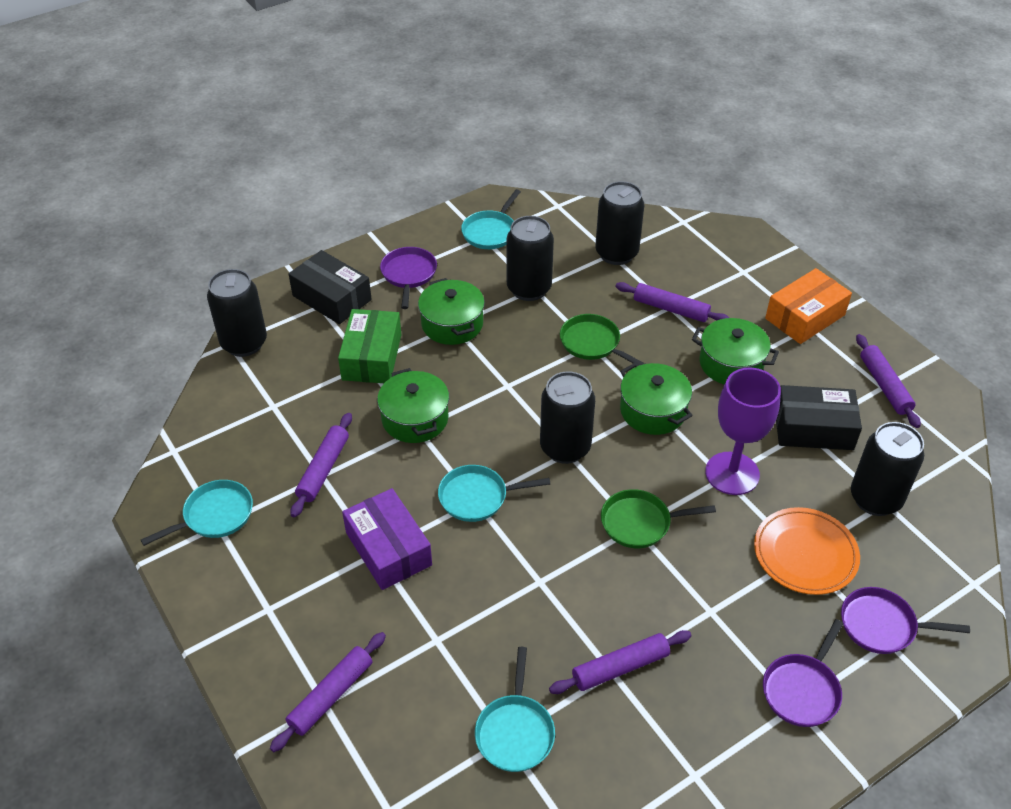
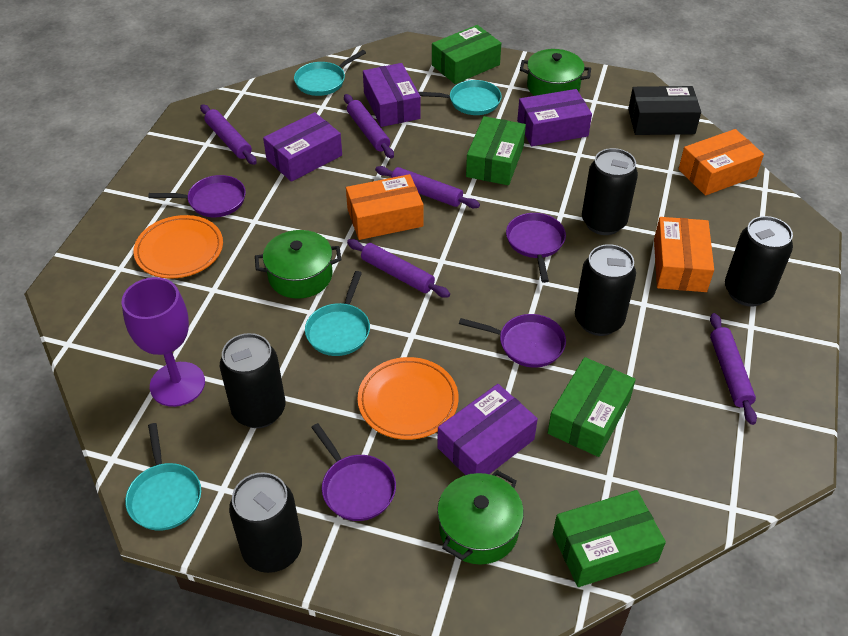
black box: 2 -> 1
green box: 1 -> 4
green pan: 2 -> 0
green pot: 4 -> 3
orange box: 1 -> 3
orange plate: 1 -> 2
purple box: 1 -> 4
purple pan: 3 -> 4

